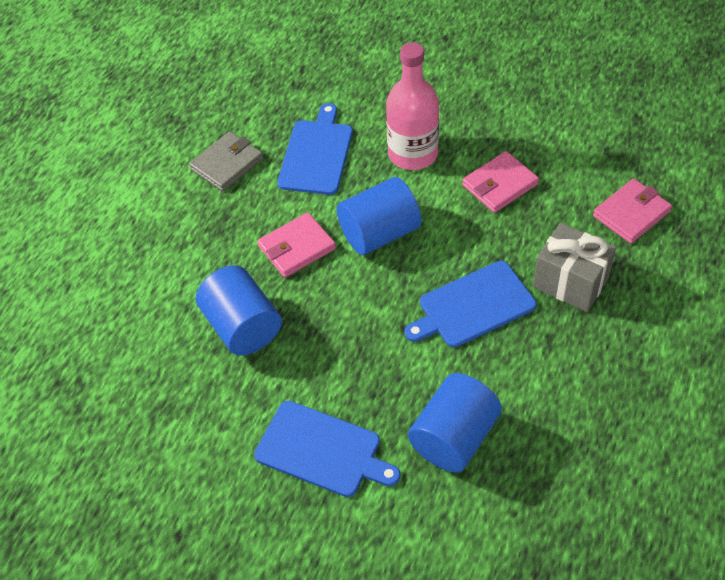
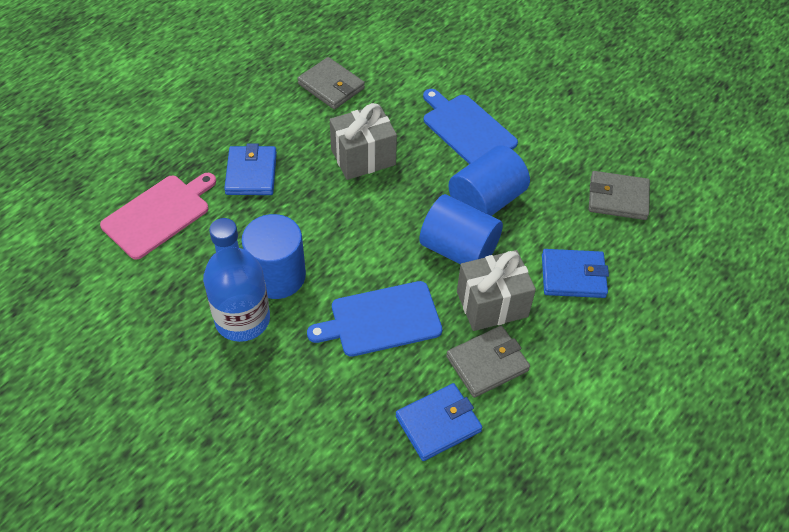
blue bottle: 0 -> 1
blue cutting board: 3 -> 2
blue wallet: 0 -> 3
grey gift: 1 -> 2
grey wallet: 1 -> 3
pink bottle: 1 -> 0
pink cutting board: 0 -> 1
pink wallet: 3 -> 0

